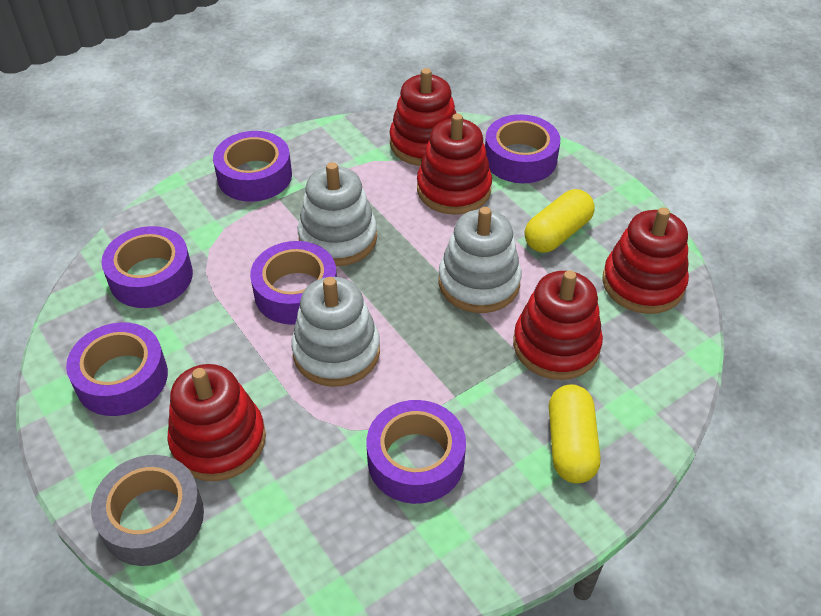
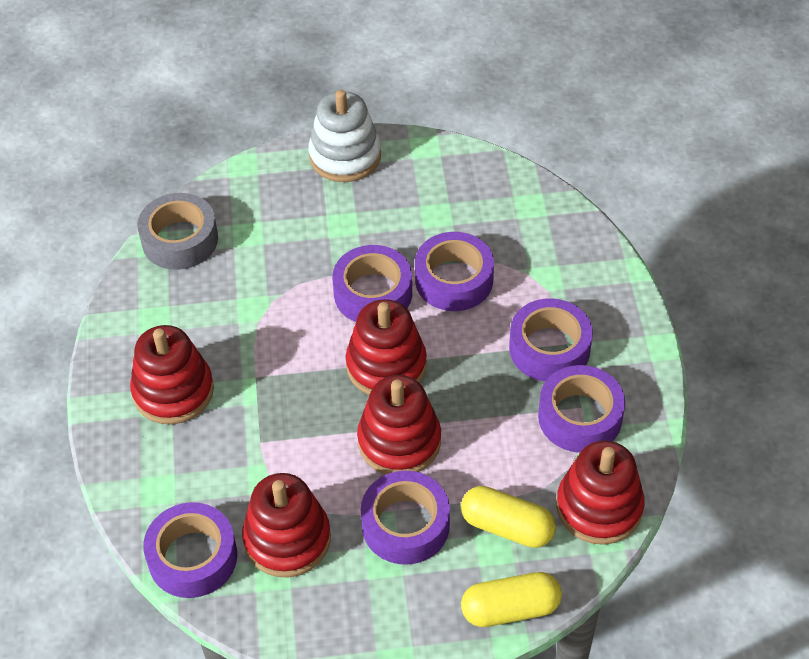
white stacking toy: 3 -> 1

